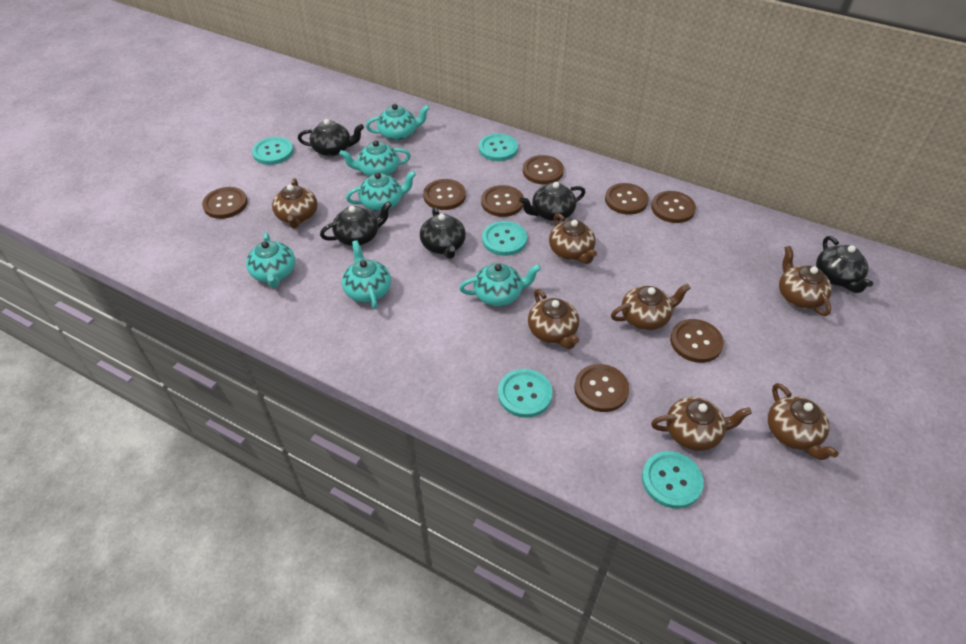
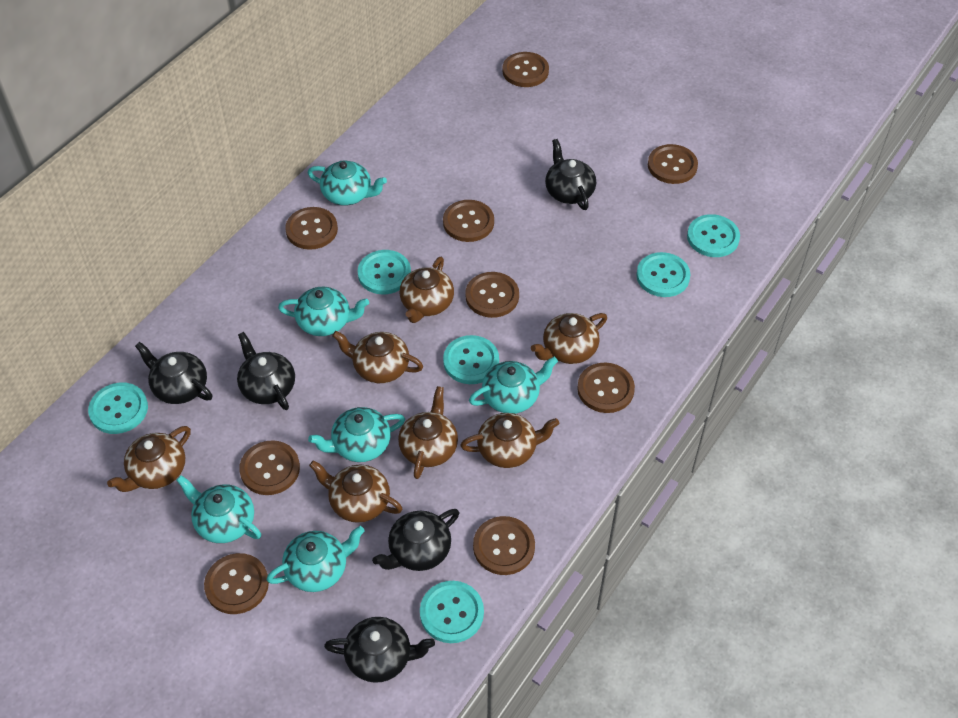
brown button: 8 -> 9
turquoise button: 5 -> 6

